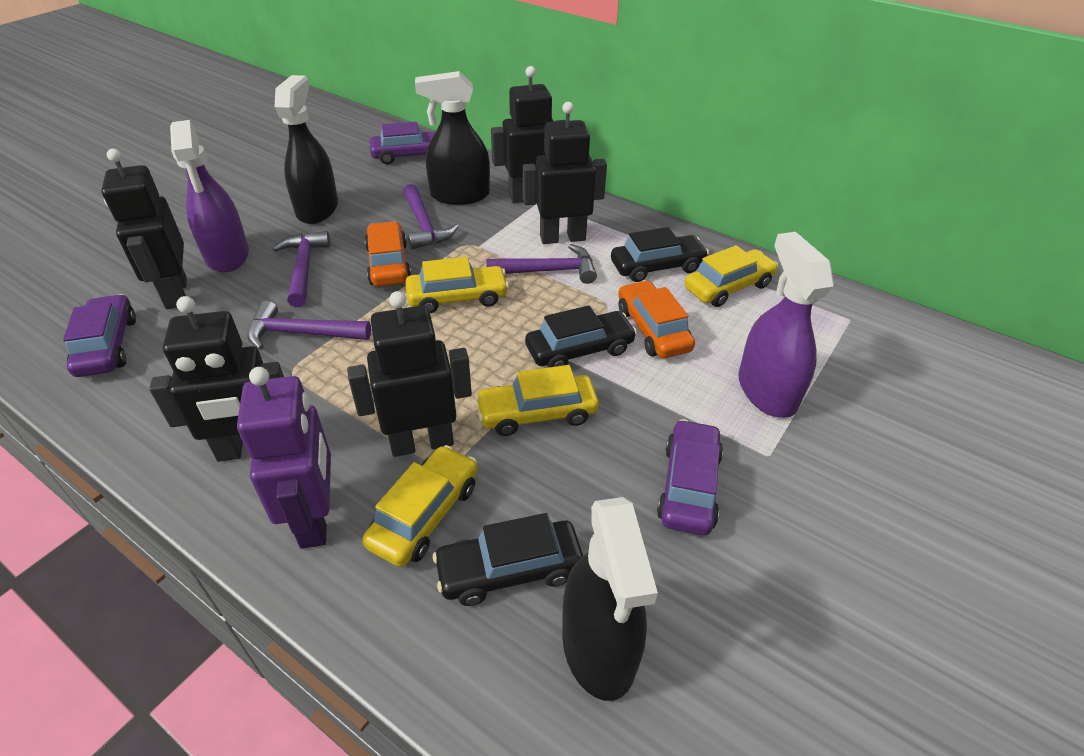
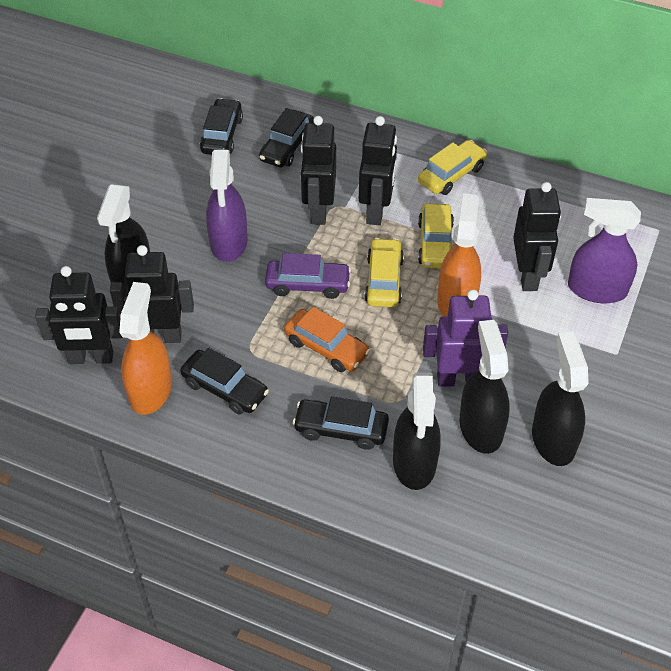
black car: 3 -> 4
black spray bottle: 3 -> 4
orange car: 2 -> 1
orange spray bottle: 0 -> 2
purple car: 3 -> 1
purple hammer: 4 -> 0
yellow car: 4 -> 3

